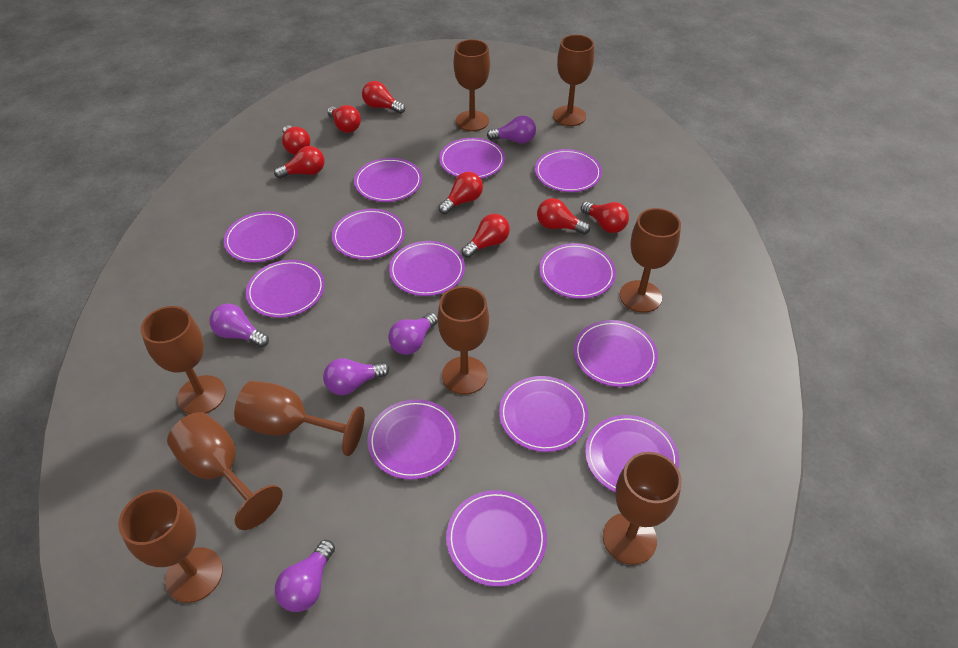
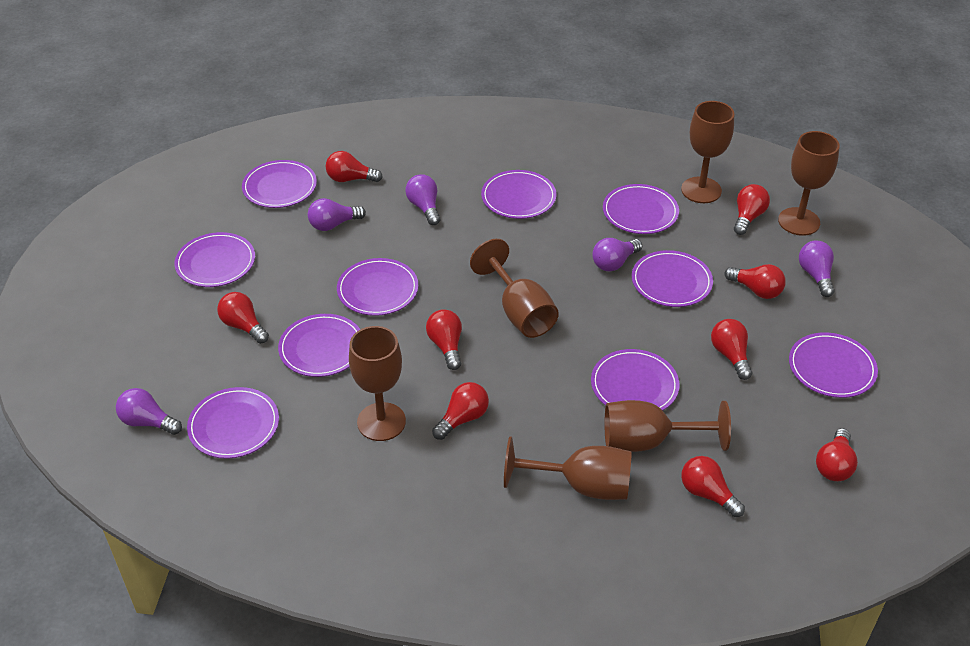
brown goblet: 9 -> 6
purple plate: 13 -> 10
red light bulb: 8 -> 9

